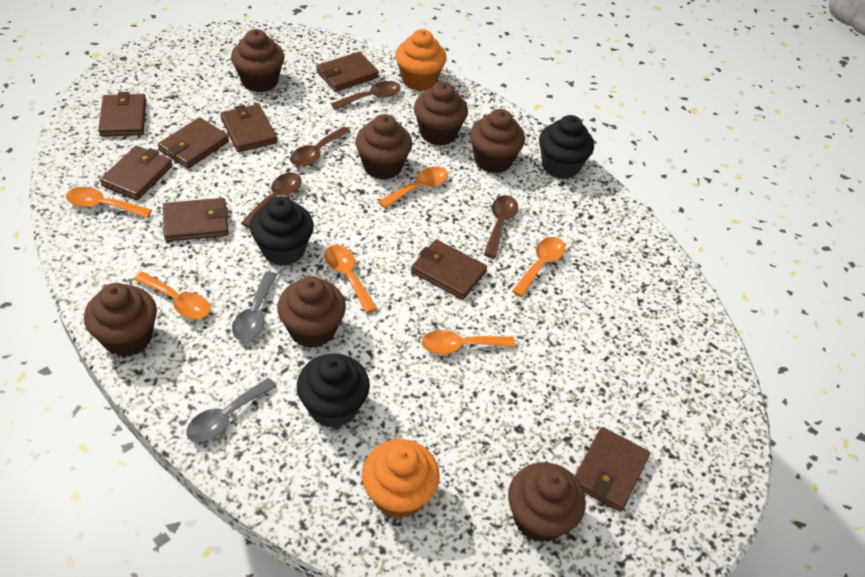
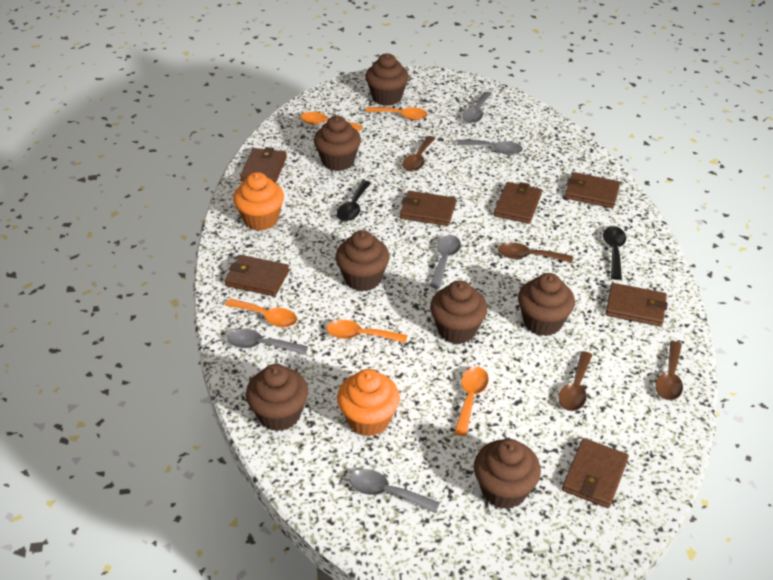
black cupcake: 3 -> 0
black spoon: 0 -> 2
brown wallet: 8 -> 7
grey spoon: 2 -> 5
orange spoon: 6 -> 5

